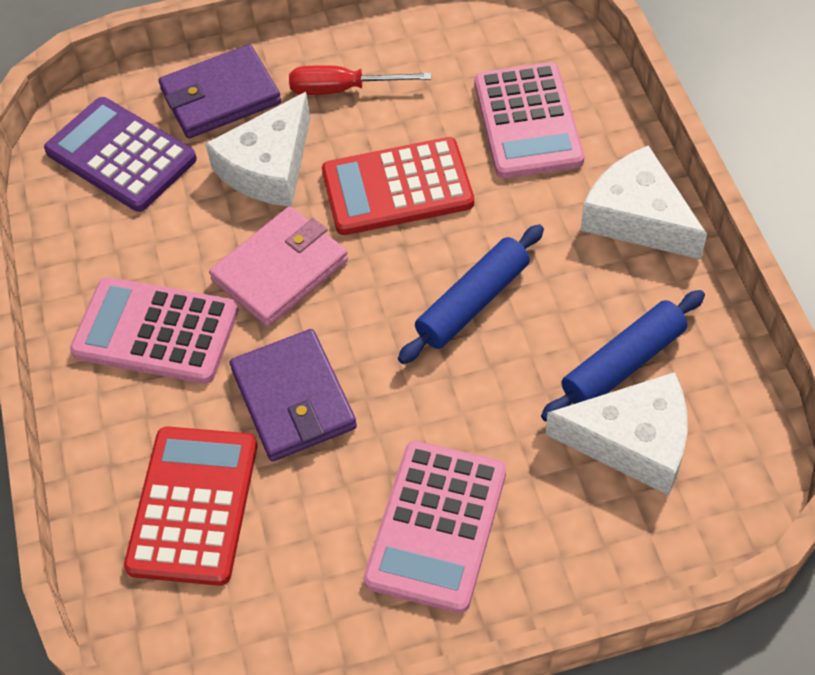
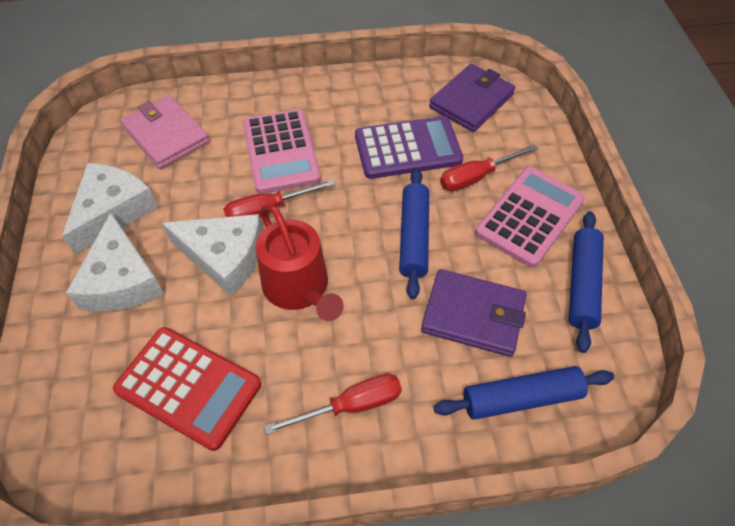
blue rolling pin: 2 -> 3
pink calculator: 3 -> 2
red calculator: 2 -> 1
red screwdriver: 1 -> 3
red watering can: 0 -> 1

